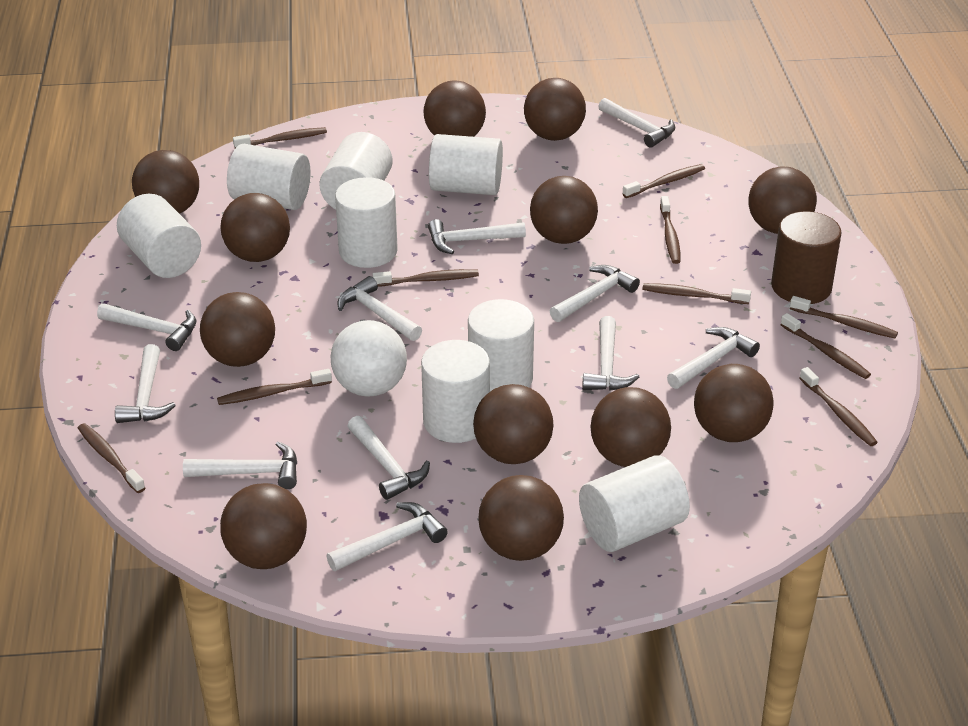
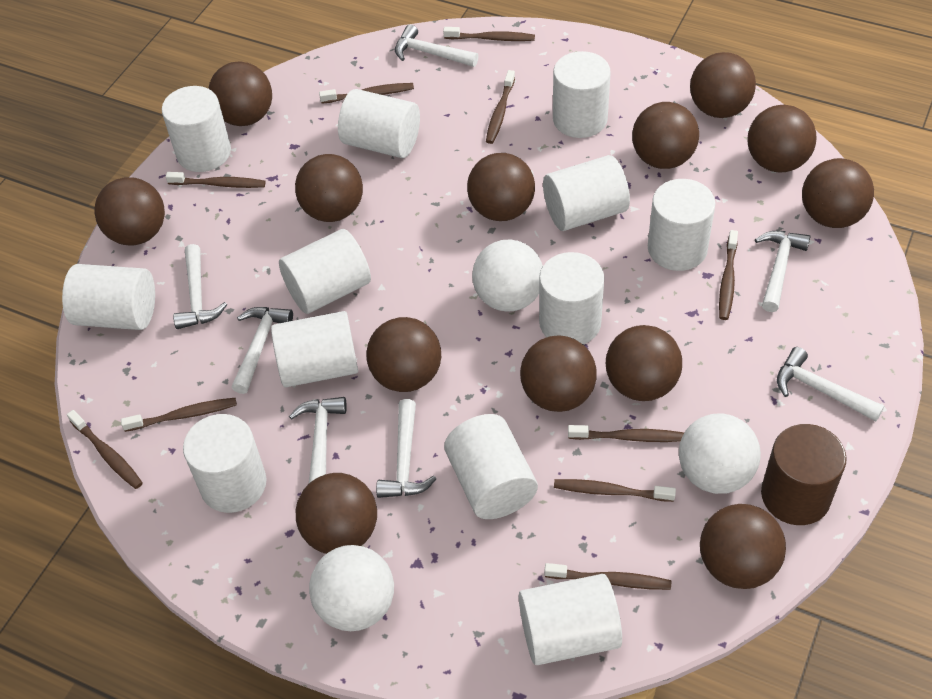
brown ball: 12 -> 13
white ball: 1 -> 3
white cylinder: 8 -> 12
white hammer: 11 -> 7

